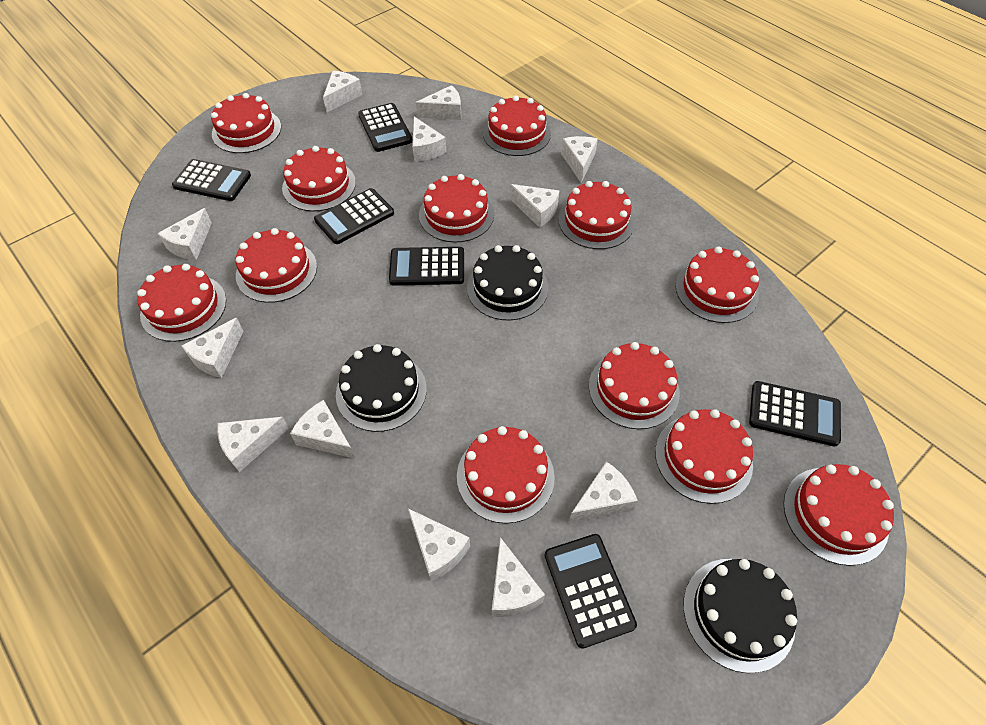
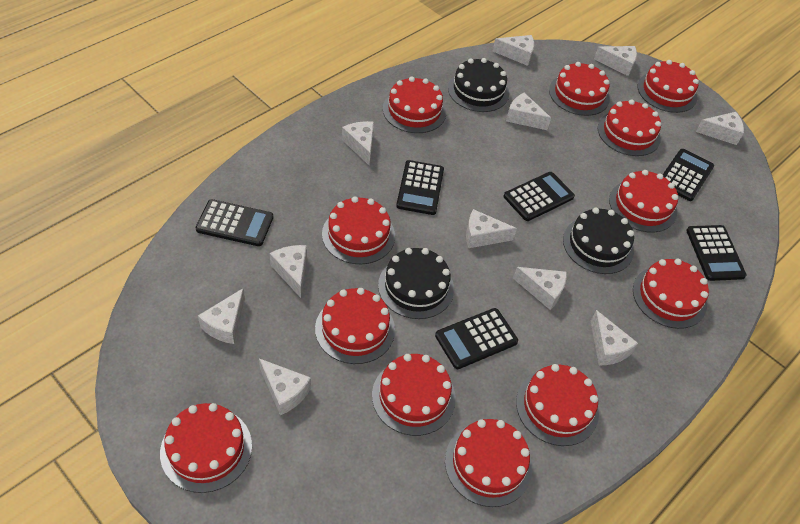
white cheese: 12 -> 11

